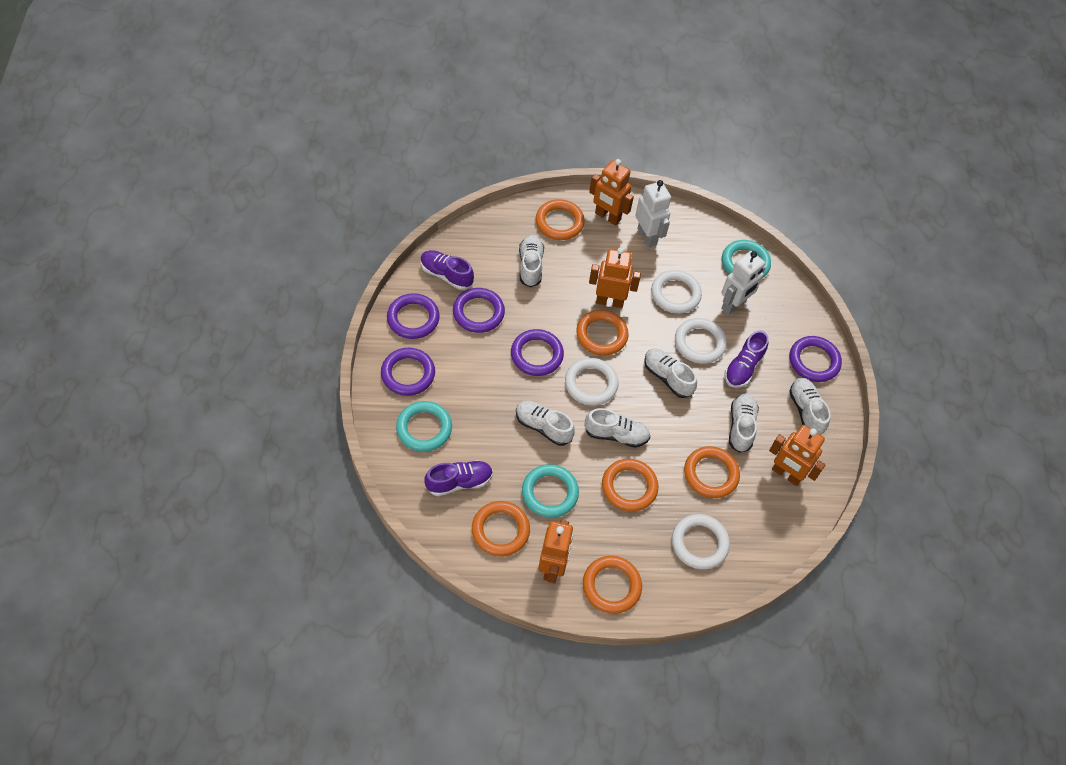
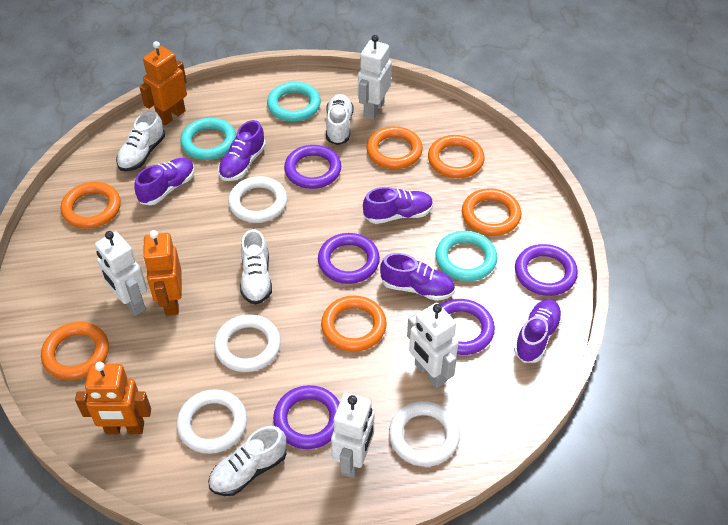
orange robot: 4 -> 3
purple shoe: 3 -> 5
white robot: 2 -> 4
white shoe: 6 -> 4

